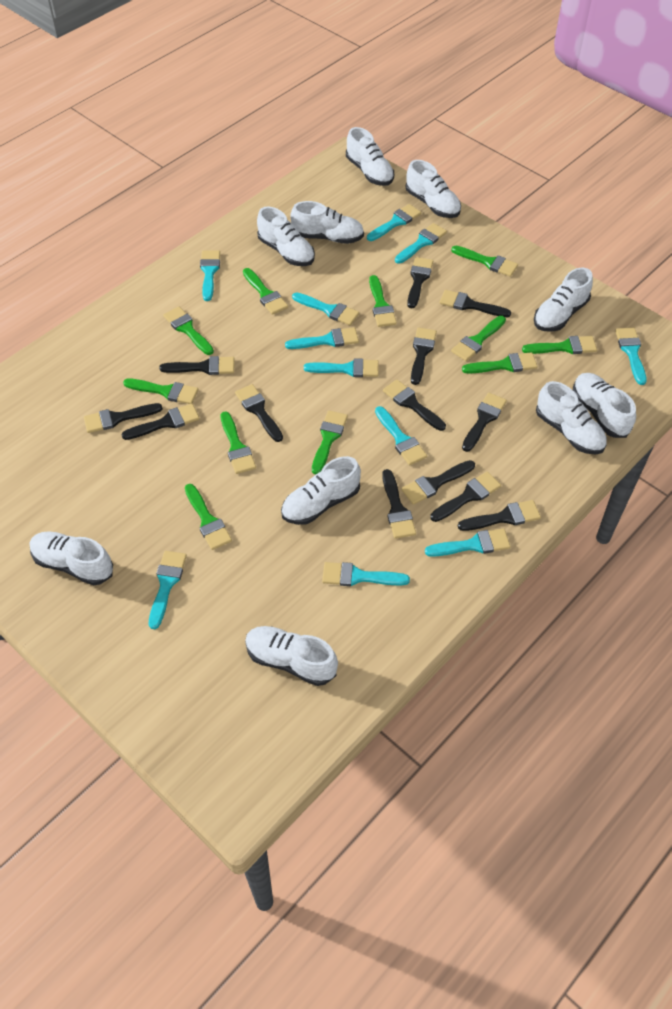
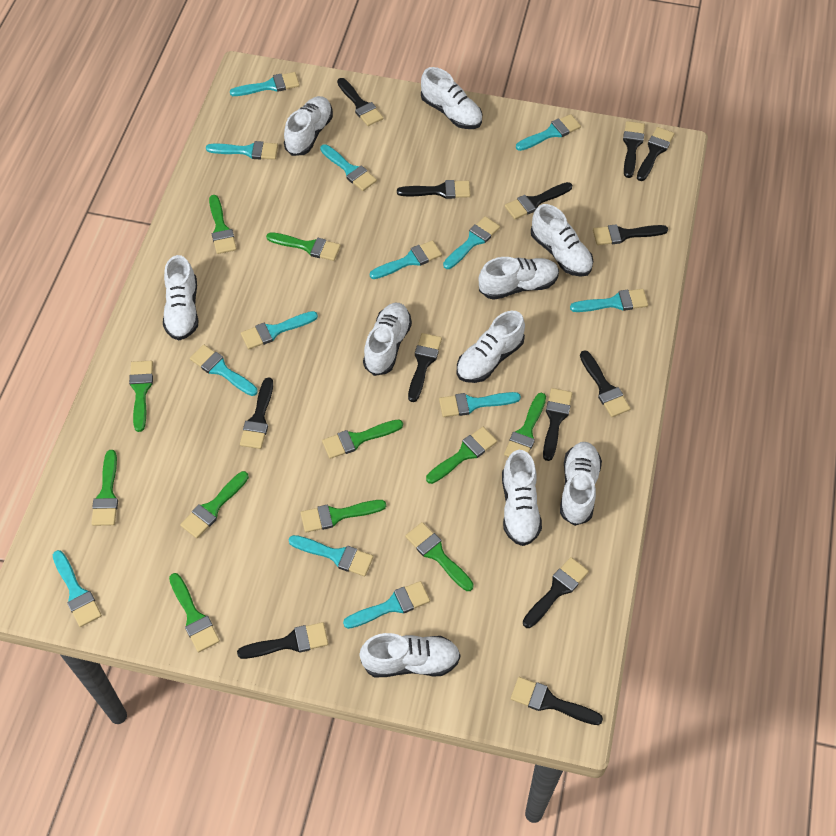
turquoise brush: 11 -> 13

